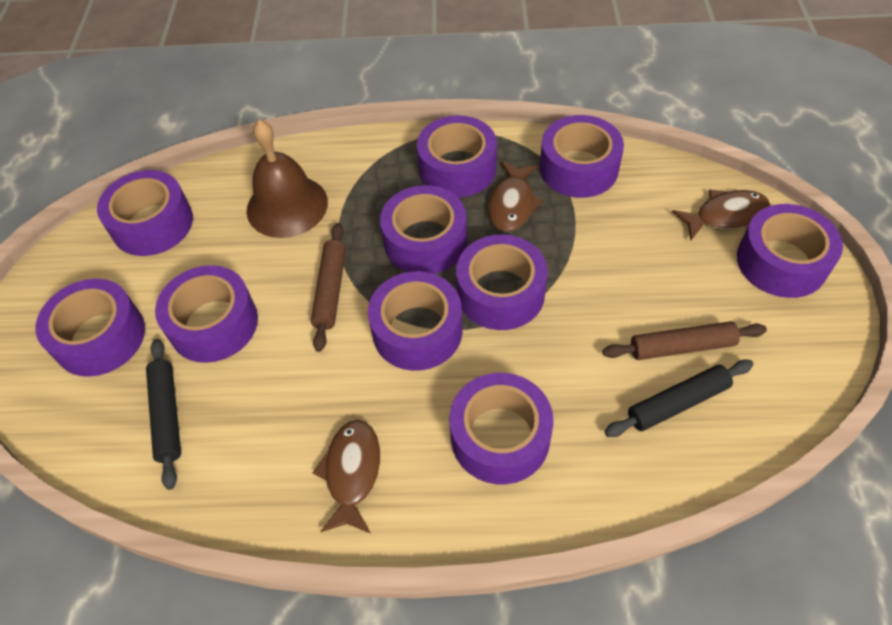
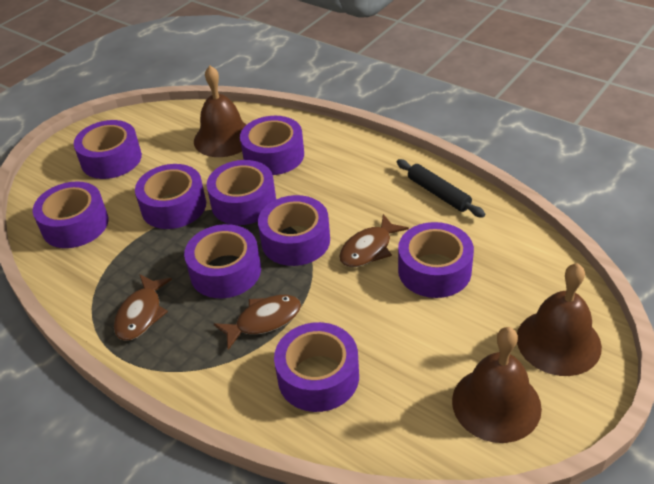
black rolling pin: 2 -> 1
brown bell: 1 -> 3
brown rolling pin: 2 -> 0
purple tape: 10 -> 9

